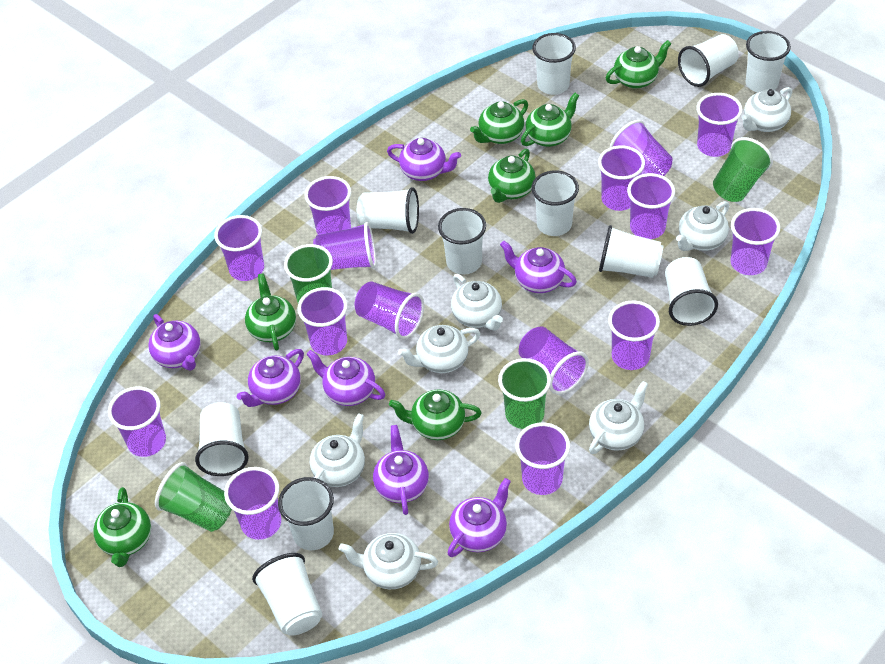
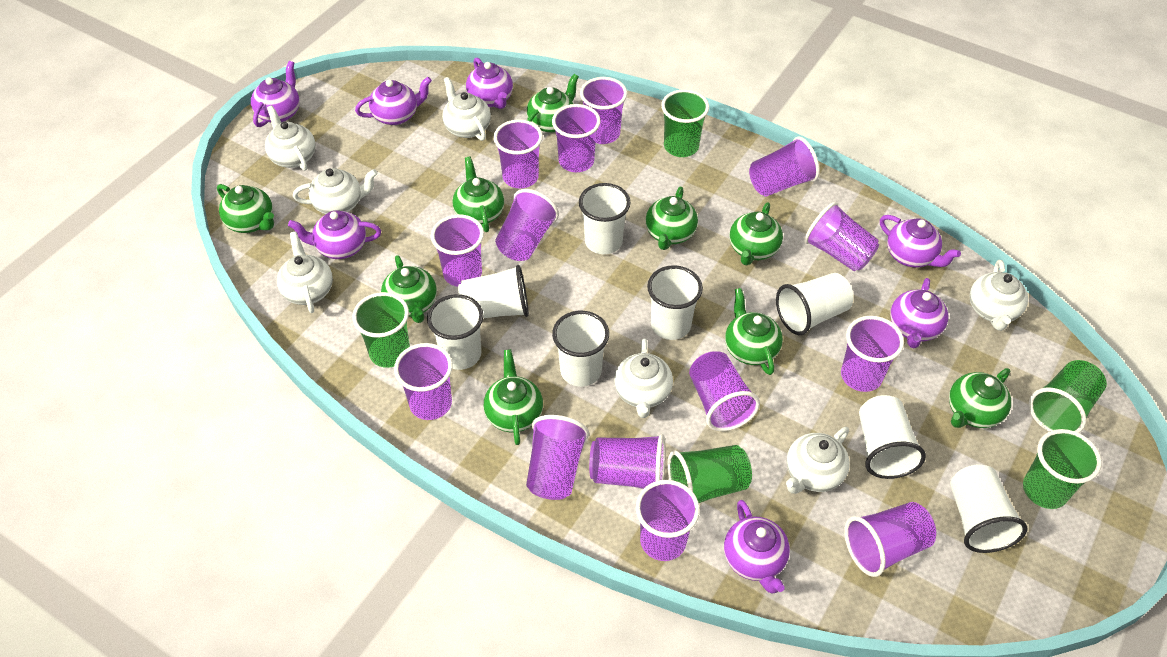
green cup: 4 -> 5
green teapot: 7 -> 9
purple cup: 15 -> 14
white cup: 11 -> 8

